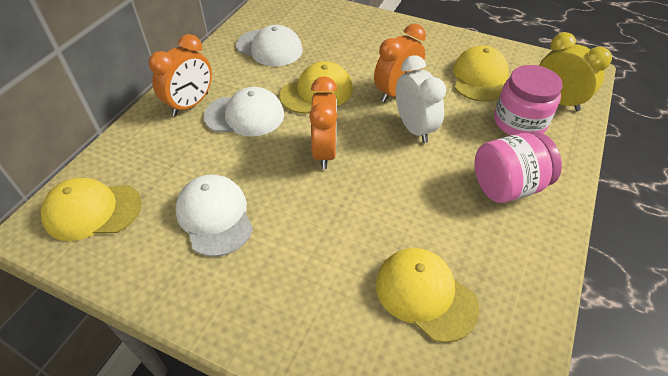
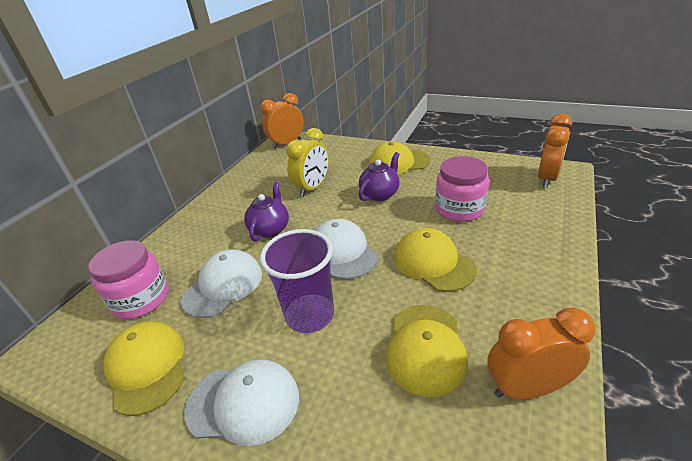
purple cup: 0 -> 1
purple teapot: 0 -> 2
white clock: 1 -> 0

